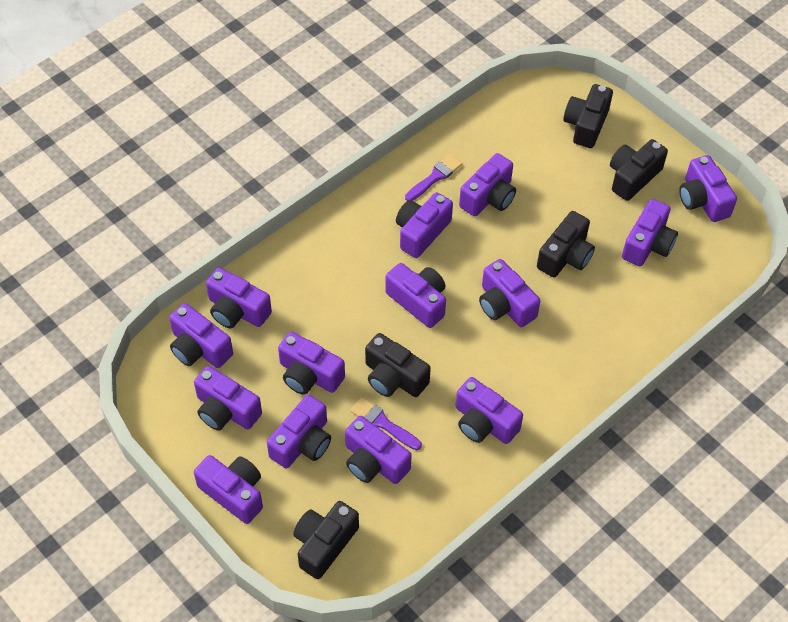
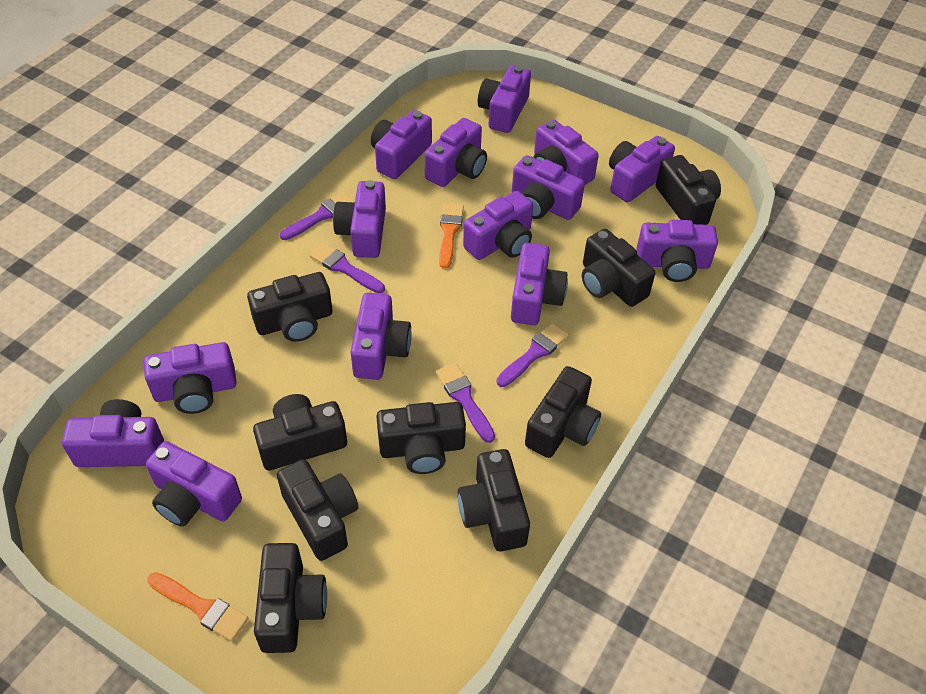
black camera: 5 -> 9
orange brush: 0 -> 2
purple brush: 2 -> 4

